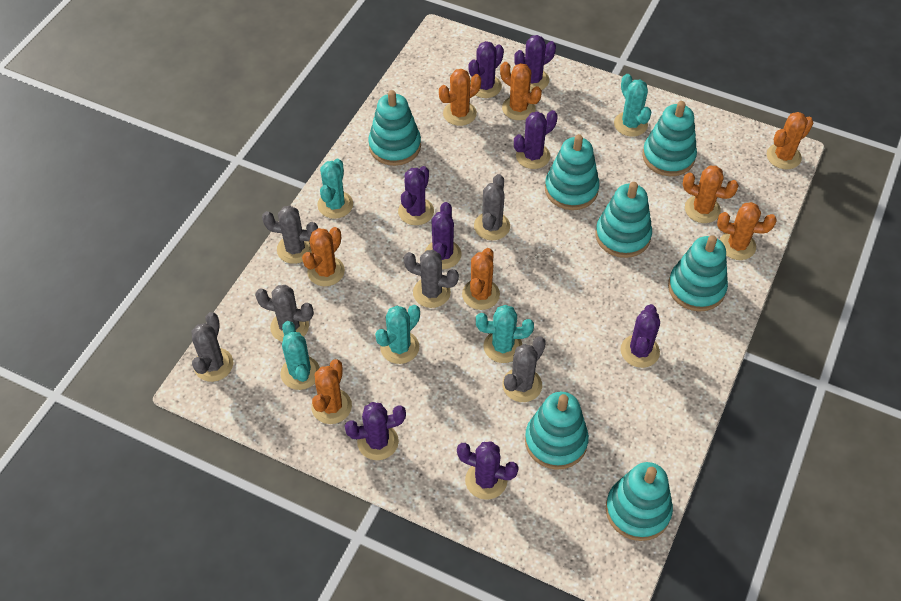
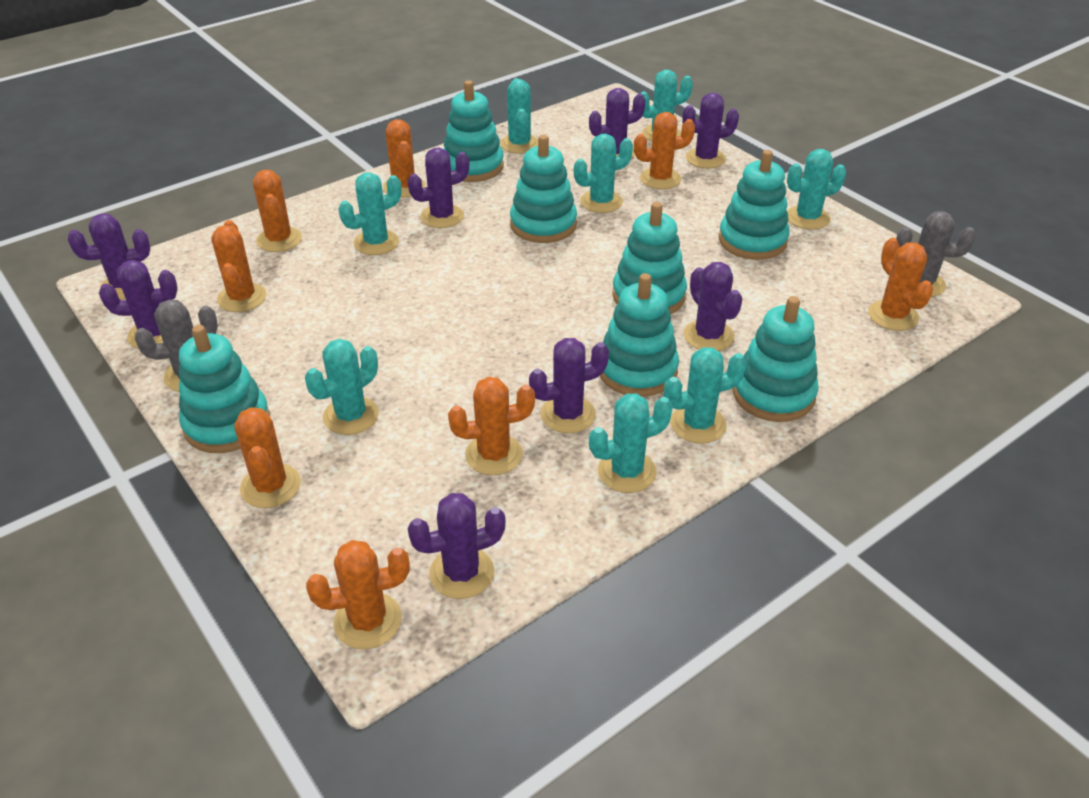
grey cactus: 6 -> 2
turquoise cactus: 5 -> 8

